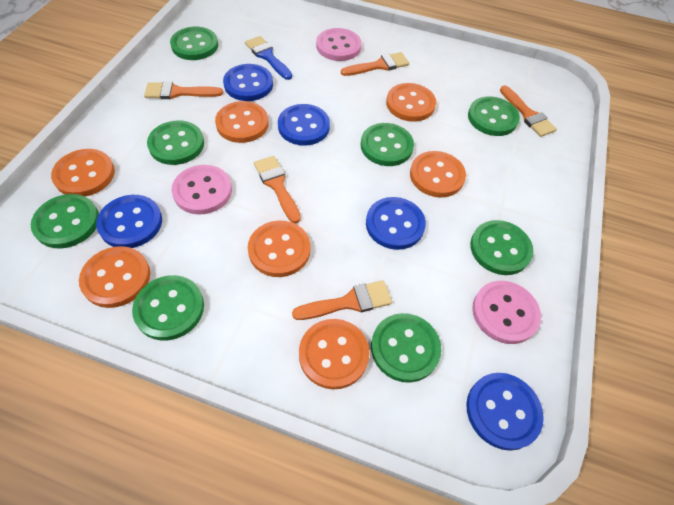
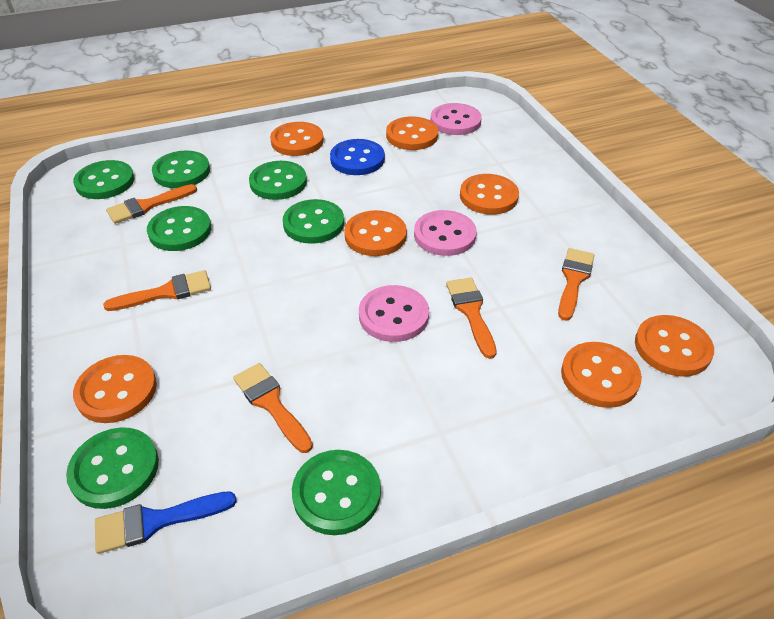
blue button: 5 -> 1
green button: 8 -> 7

